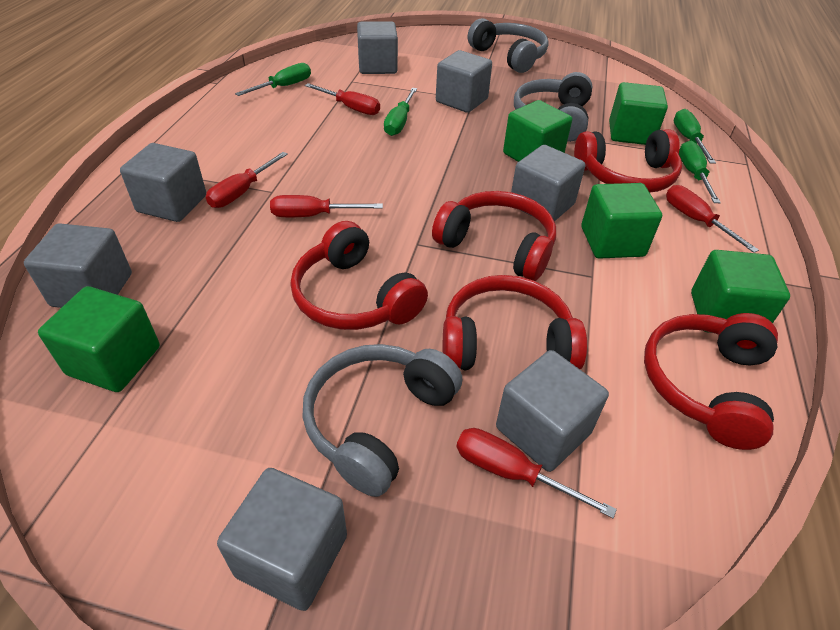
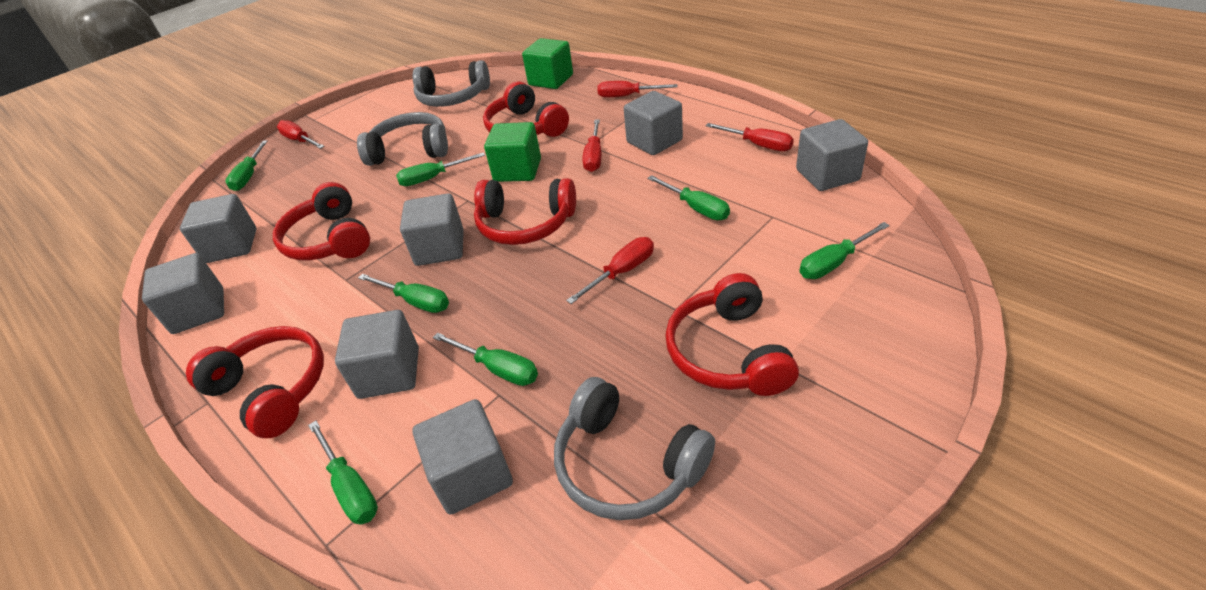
green cube: 5 -> 2
green screwdriver: 4 -> 7

